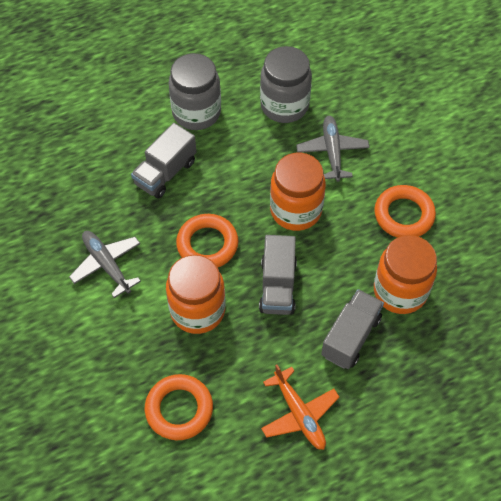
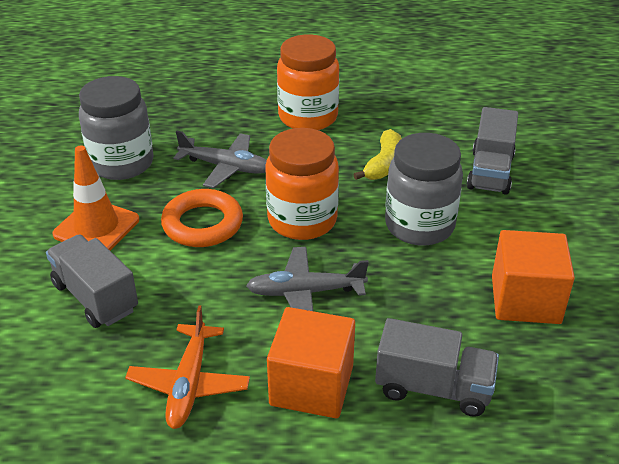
orange cube: 0 -> 2
orange jar: 3 -> 2
orange ring: 3 -> 1
orange traffic cone: 0 -> 1
yellow banana: 0 -> 1

